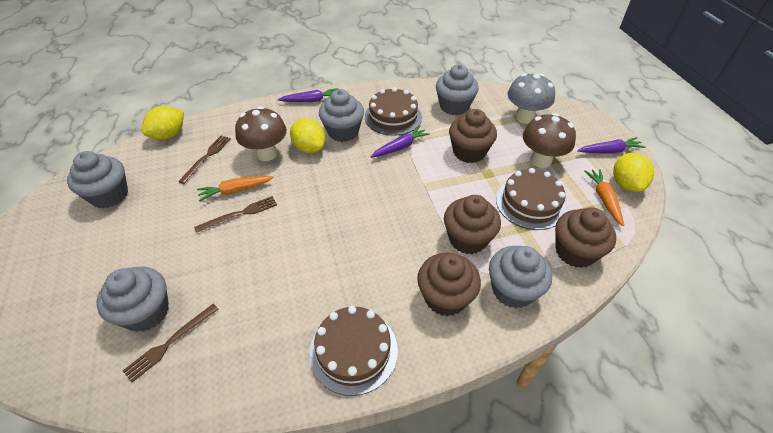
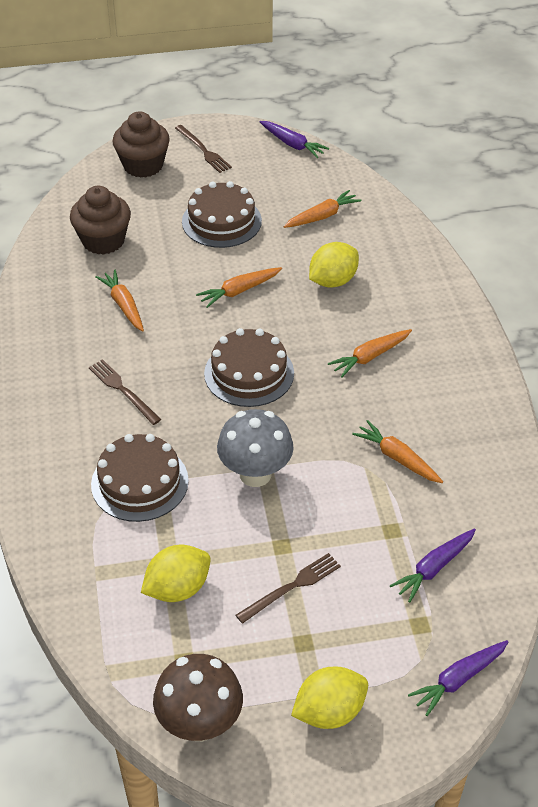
brown cupcake: 4 -> 2
brown mushroom: 2 -> 1
grey cupcake: 5 -> 0
orange carrot: 2 -> 5

